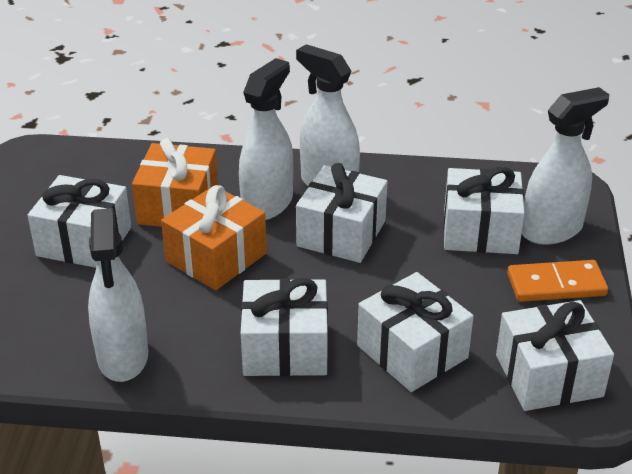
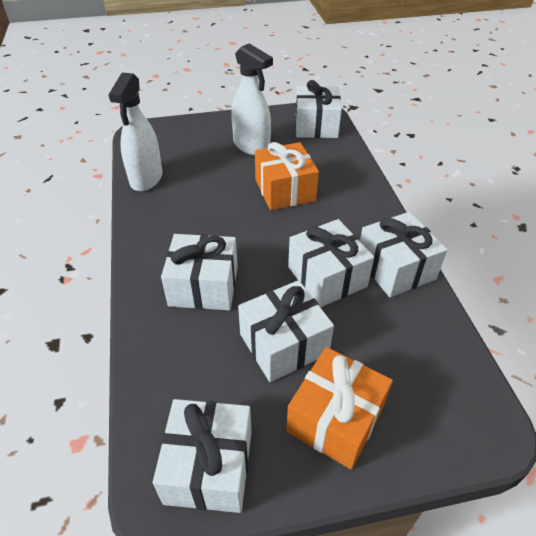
orange domino: 1 -> 0
white spray bottle: 4 -> 2

